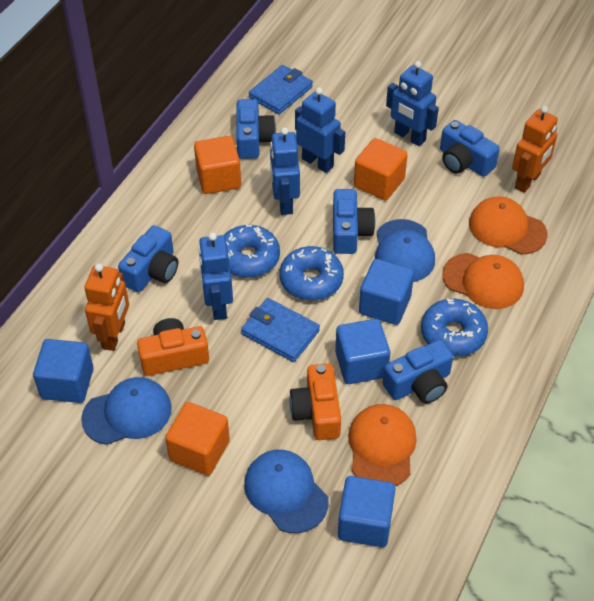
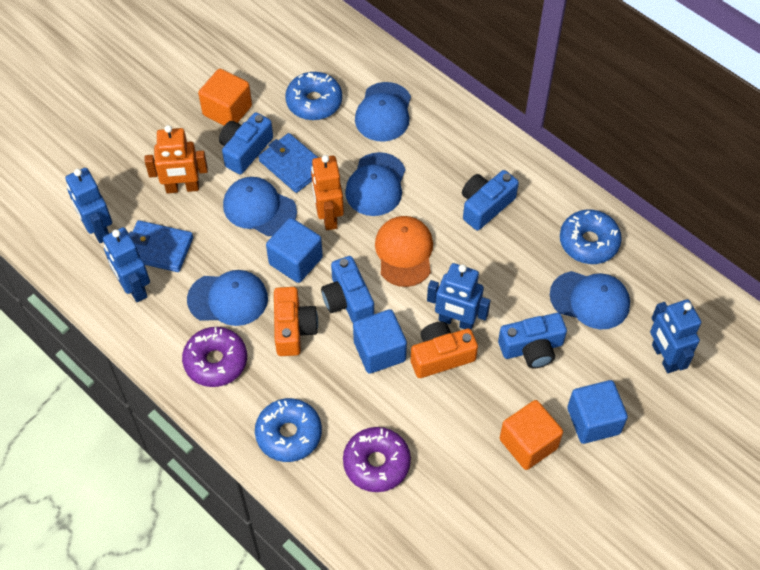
blue camera: 5 -> 4
blue cap: 3 -> 5
blue cube: 4 -> 3
orange cap: 3 -> 1
orange cube: 3 -> 2
purple donut: 0 -> 2

